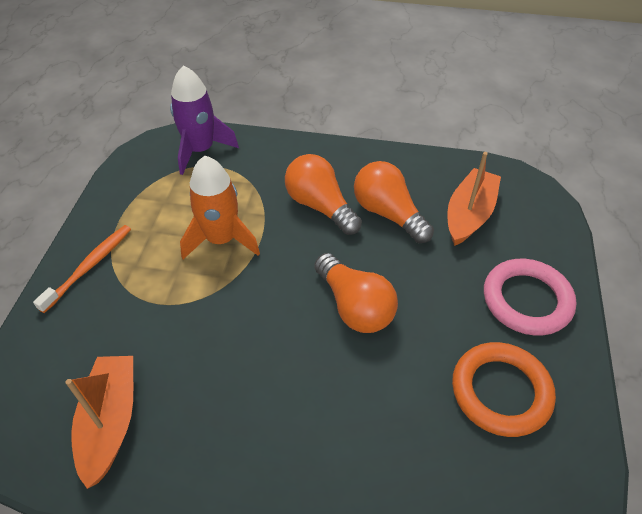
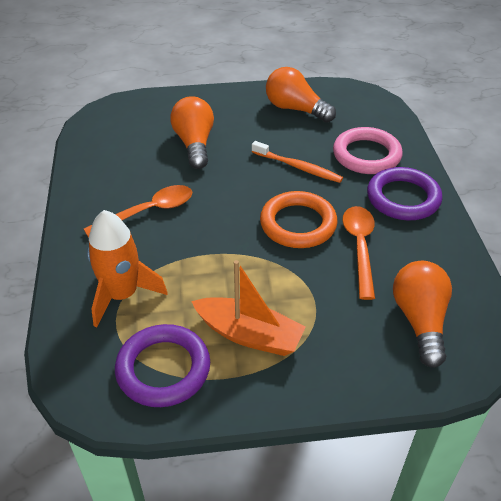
orange boat: 2 -> 1
orange spoon: 0 -> 2
purple ring: 0 -> 2
purple rocket: 1 -> 0

